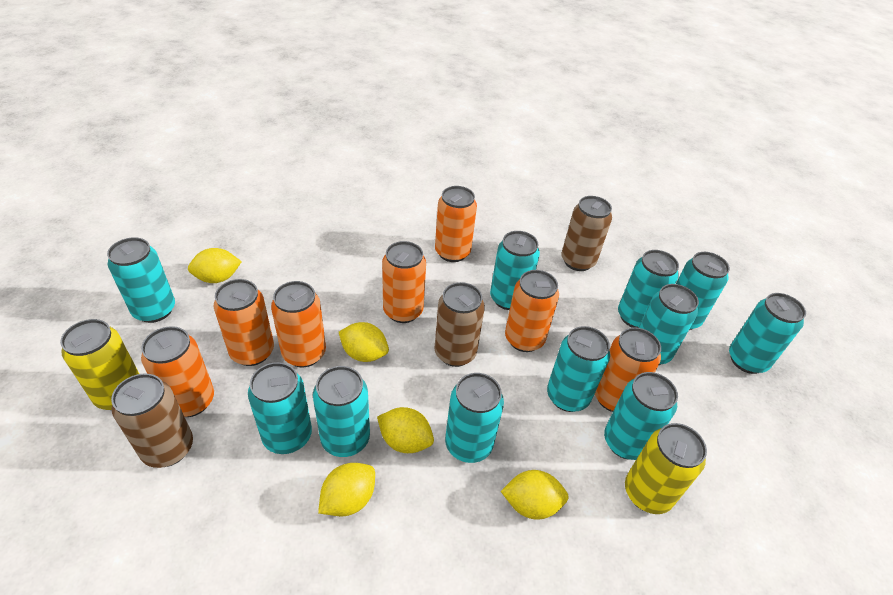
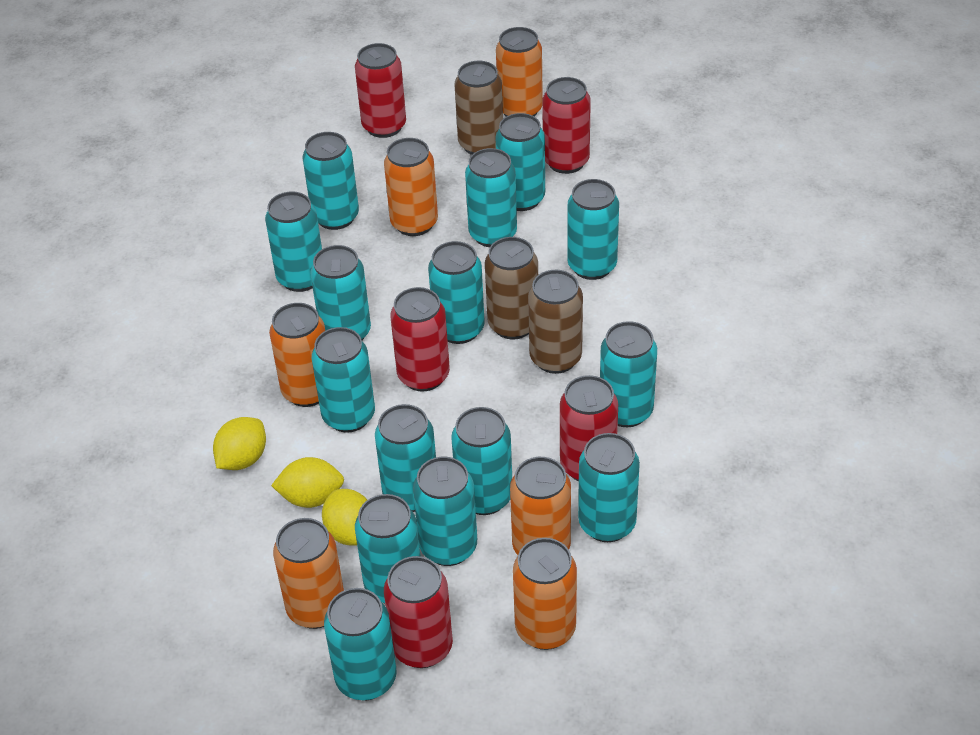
orange can: 7 -> 6
red can: 0 -> 5
turquoise can: 11 -> 15
yellow can: 2 -> 0
yellow lemon: 5 -> 3

